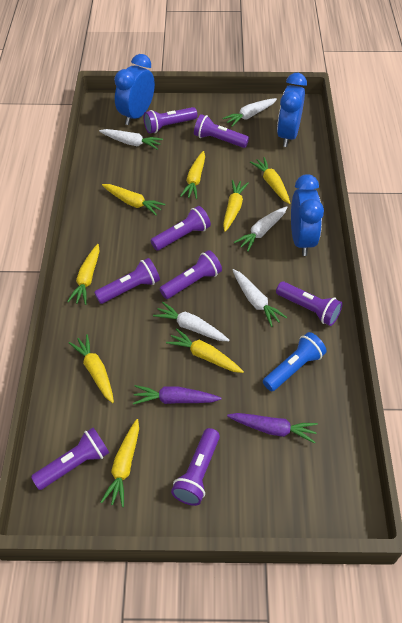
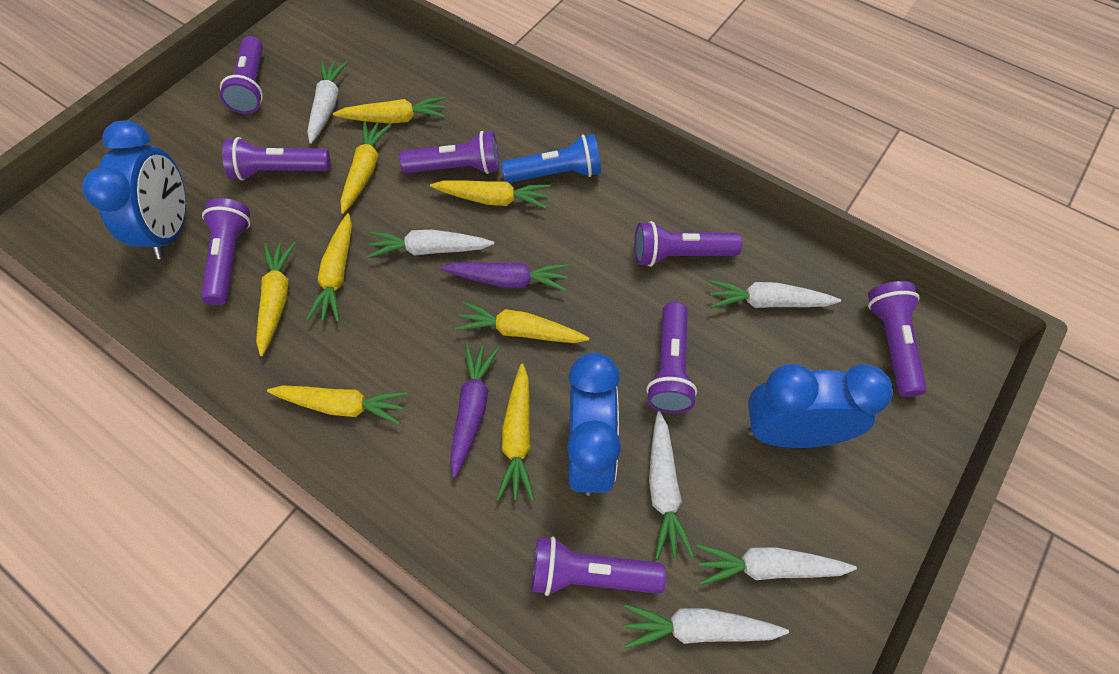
white carrot: 5 -> 6

